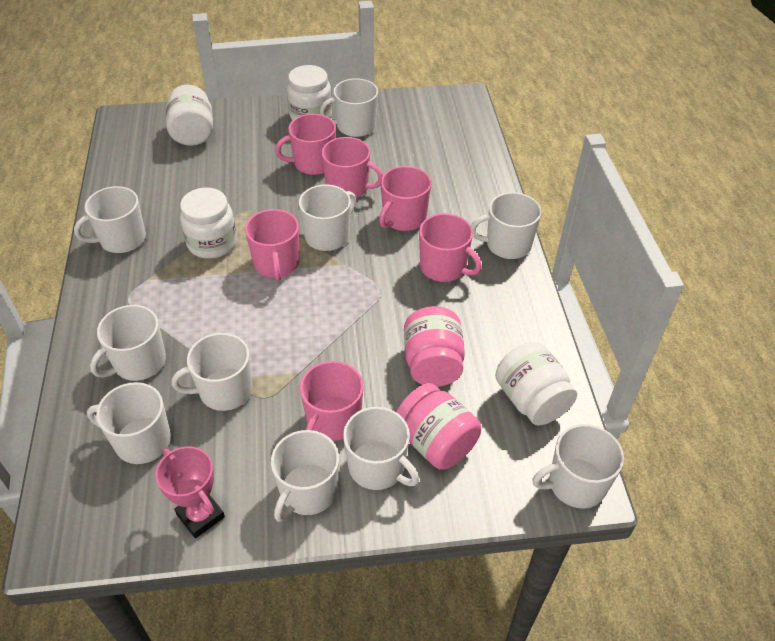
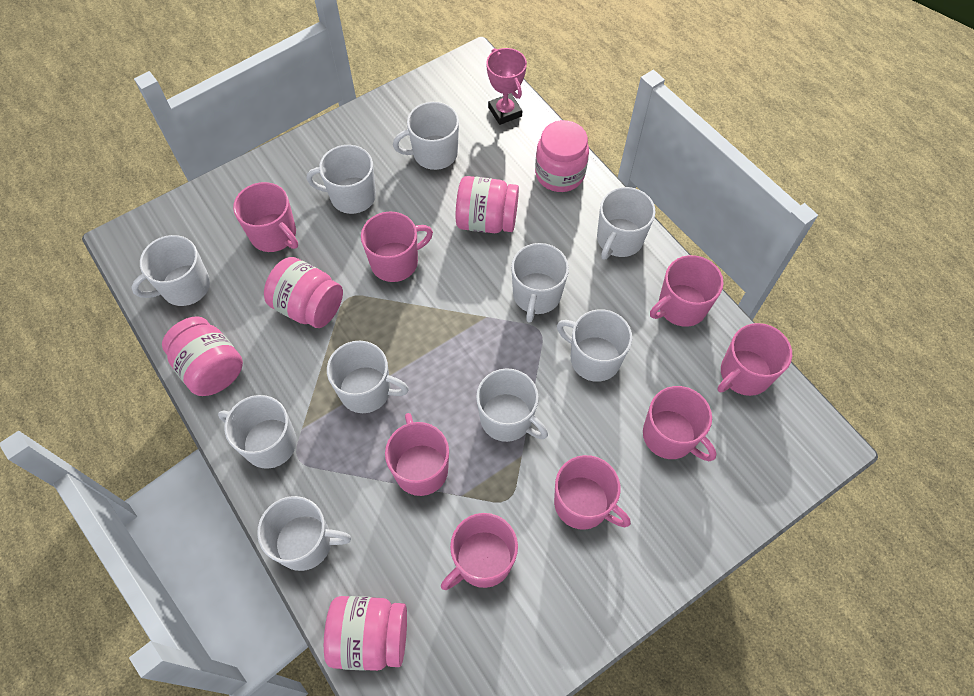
pink jar: 2 -> 5
pink mug: 6 -> 8
white jar: 4 -> 0

